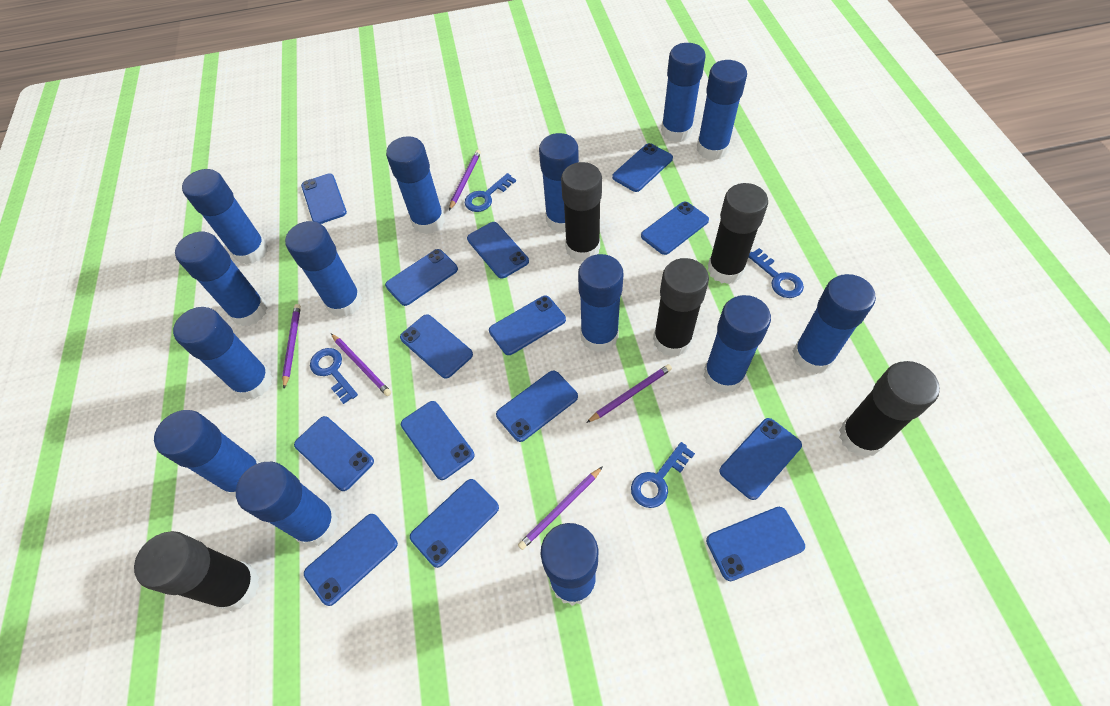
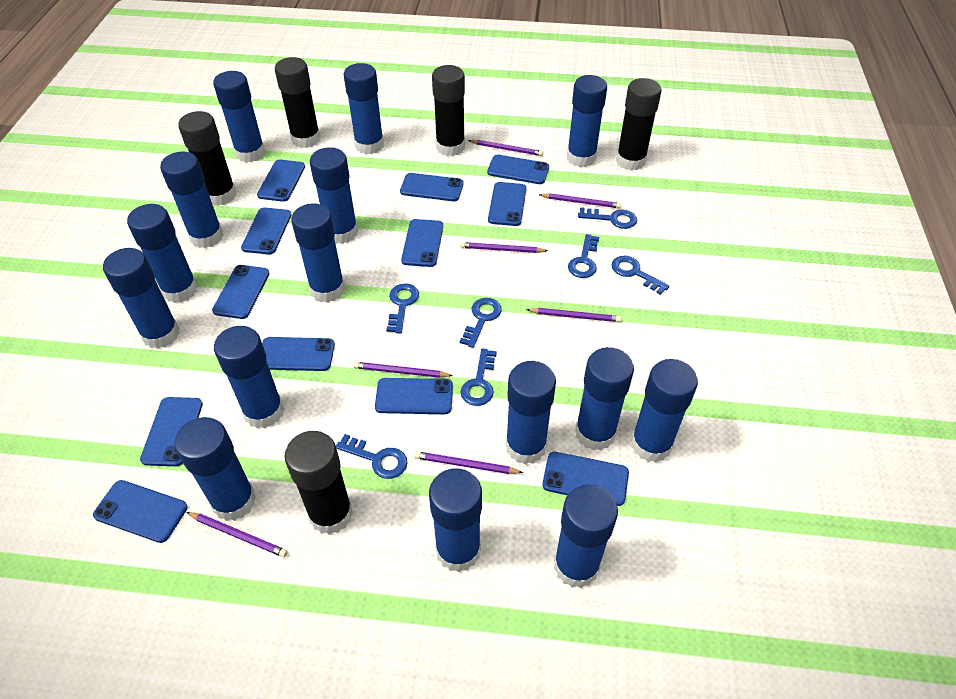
blue glue stick: 14 -> 15
blue key: 4 -> 7
blue phone: 14 -> 12
purple pencil: 5 -> 7

